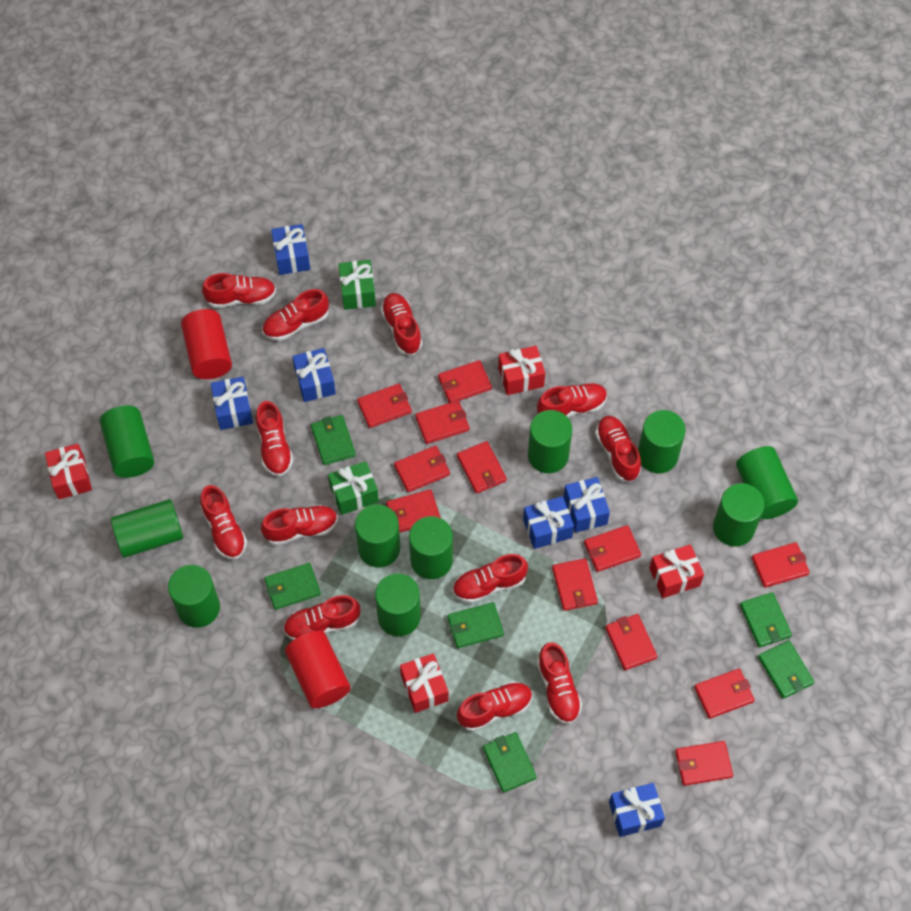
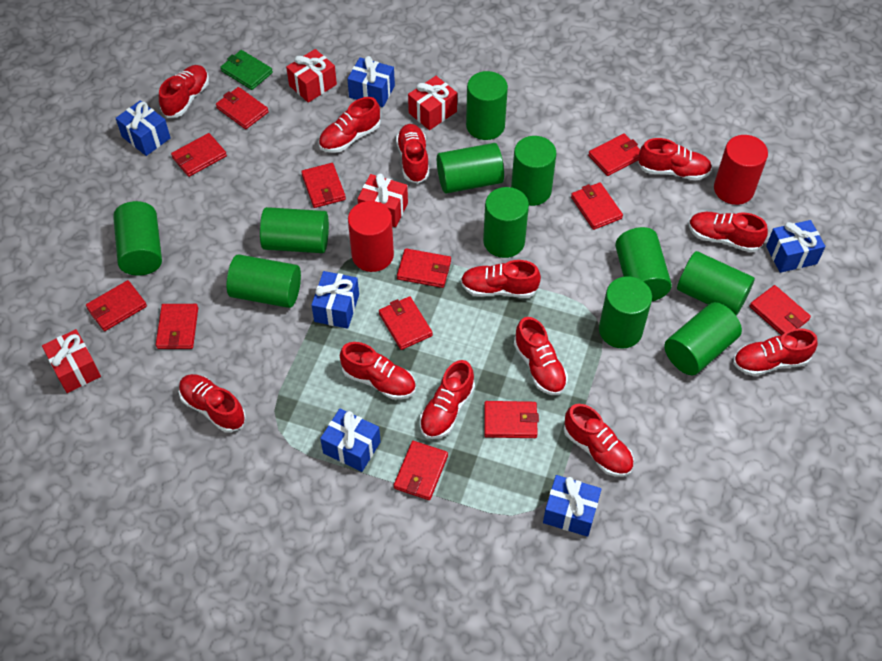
green cylinder: 10 -> 11
green gift: 2 -> 0
green wallet: 6 -> 1

